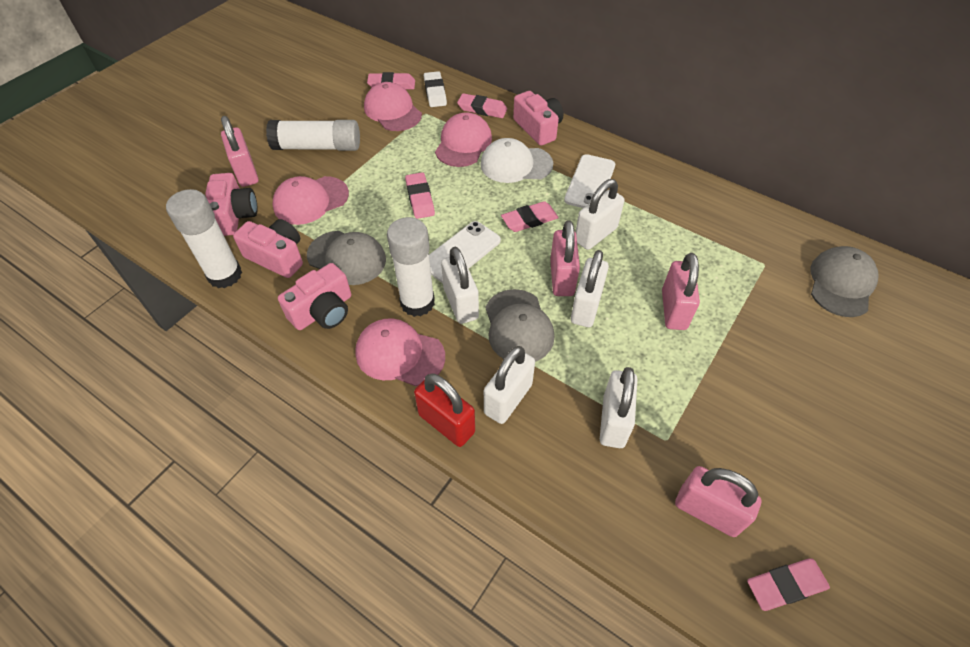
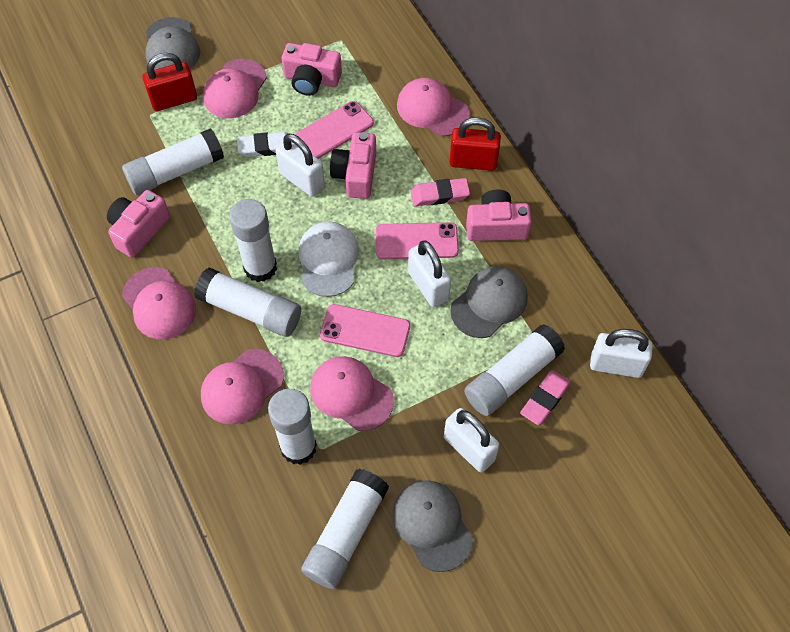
pink cap: 4 -> 5
pink eraser: 5 -> 2
pink padlock: 4 -> 0
pink phone: 0 -> 3
red padlock: 1 -> 2
white glue stick: 3 -> 6
white padlock: 5 -> 4
white phone: 2 -> 0

